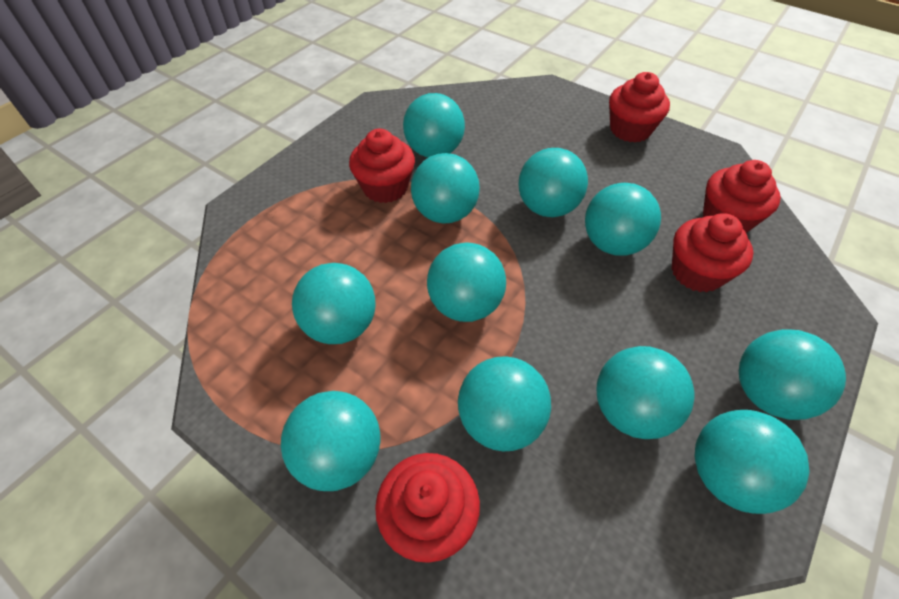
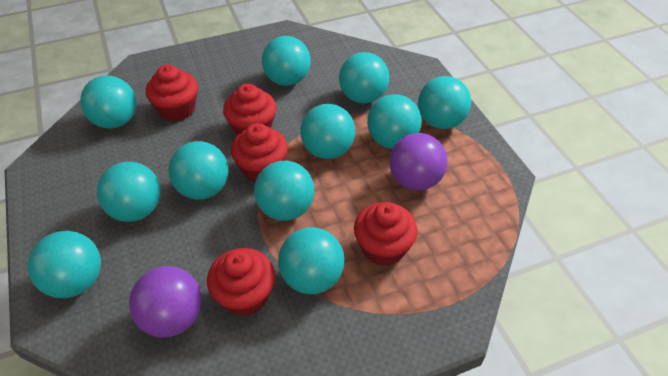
purple ball: 0 -> 2

